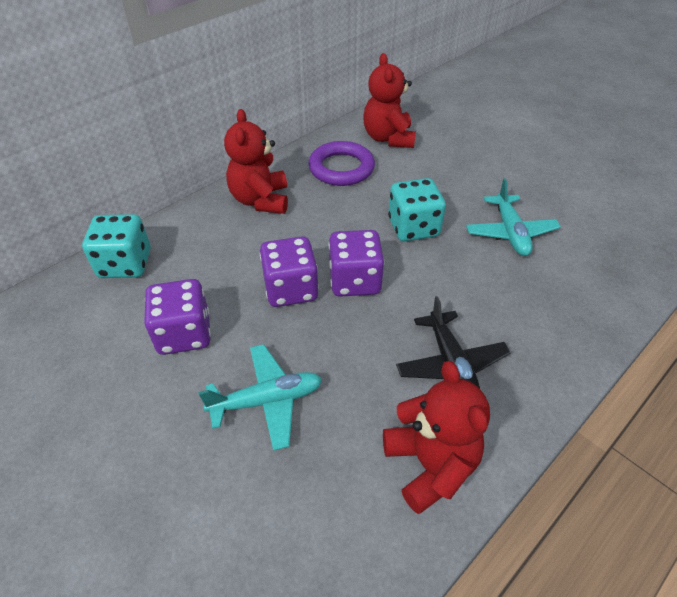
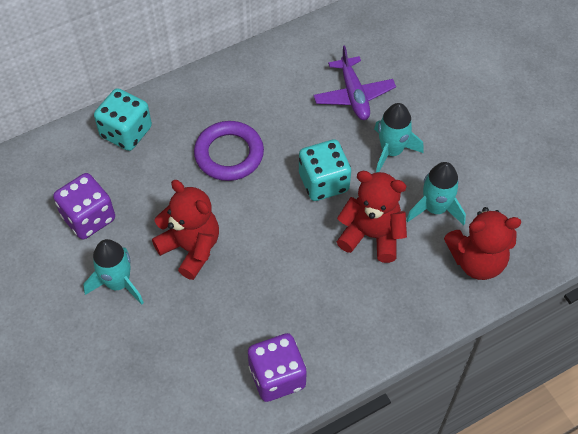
black plane: 1 -> 0
purple dice: 3 -> 2
purple plane: 0 -> 1
turquoise plane: 2 -> 0
turquoise rocket: 0 -> 3

